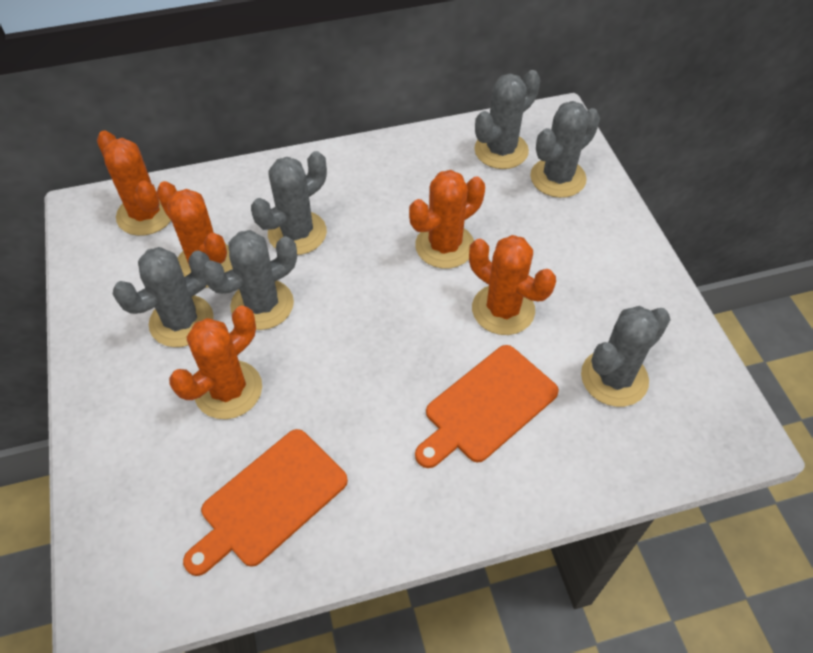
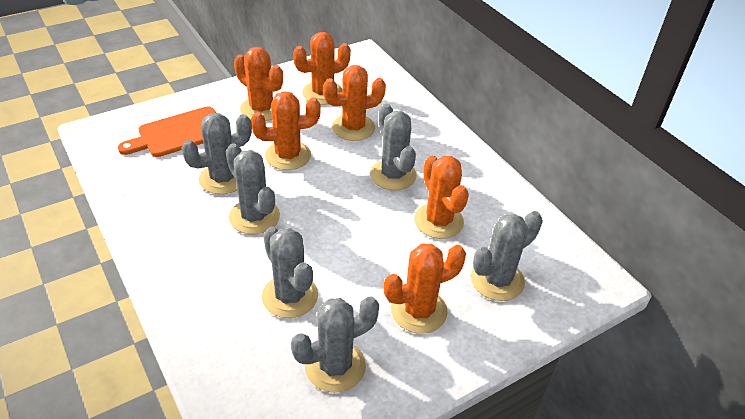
orange cactus: 5 -> 6
orange cutting board: 2 -> 1

